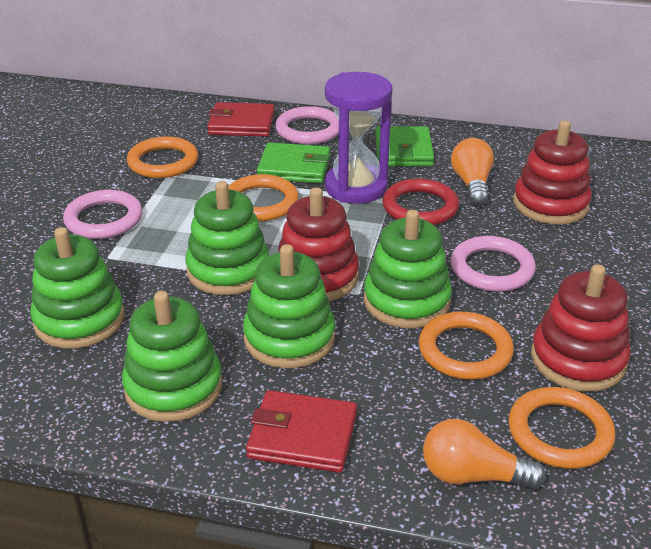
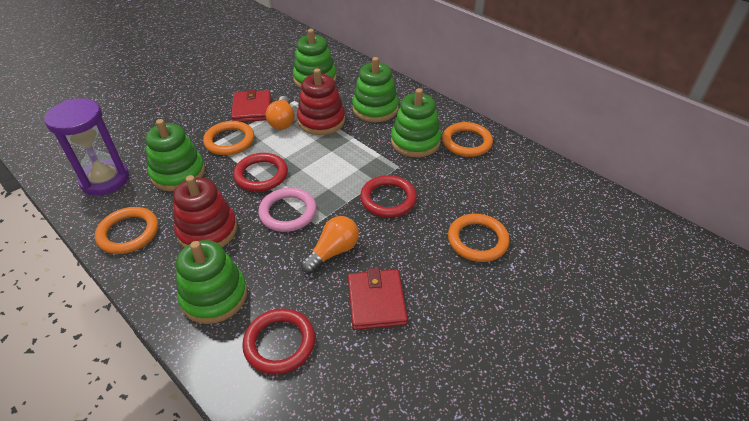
green wallet: 2 -> 0
pink ring: 3 -> 1
red ring: 1 -> 3
red stacking toy: 3 -> 2

